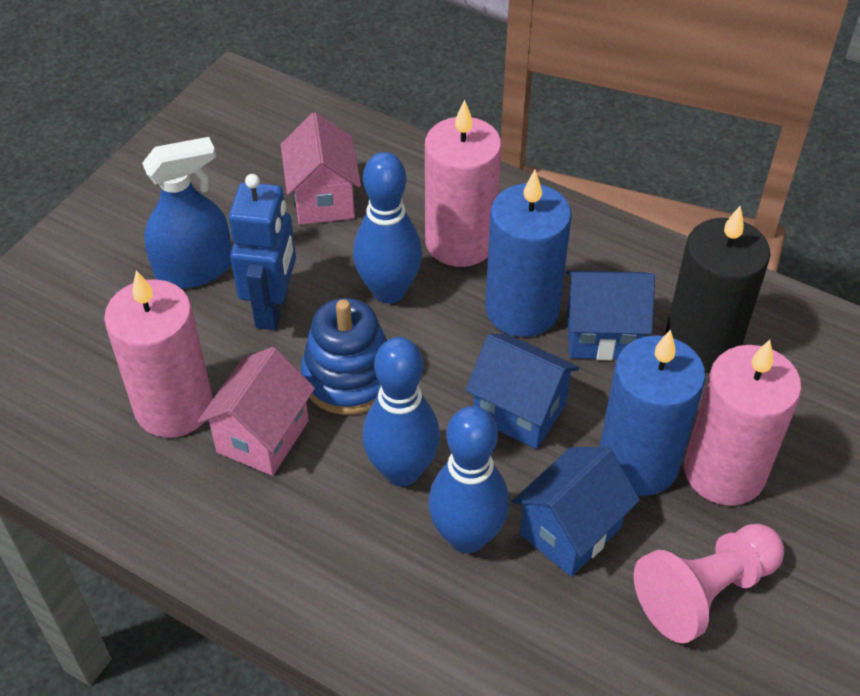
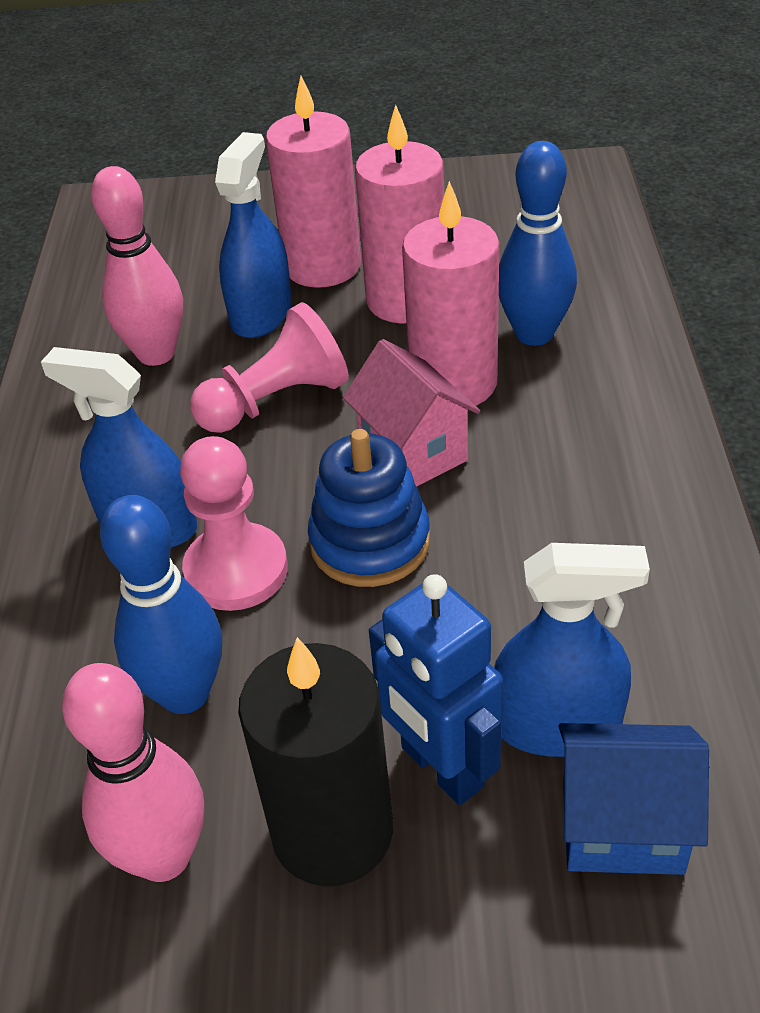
blue bowling pin: 3 -> 2
blue candle: 2 -> 0
blue house: 3 -> 1
blue spray bottle: 1 -> 3
pink bowling pin: 0 -> 2
pink house: 2 -> 1
pink pawn: 1 -> 2

